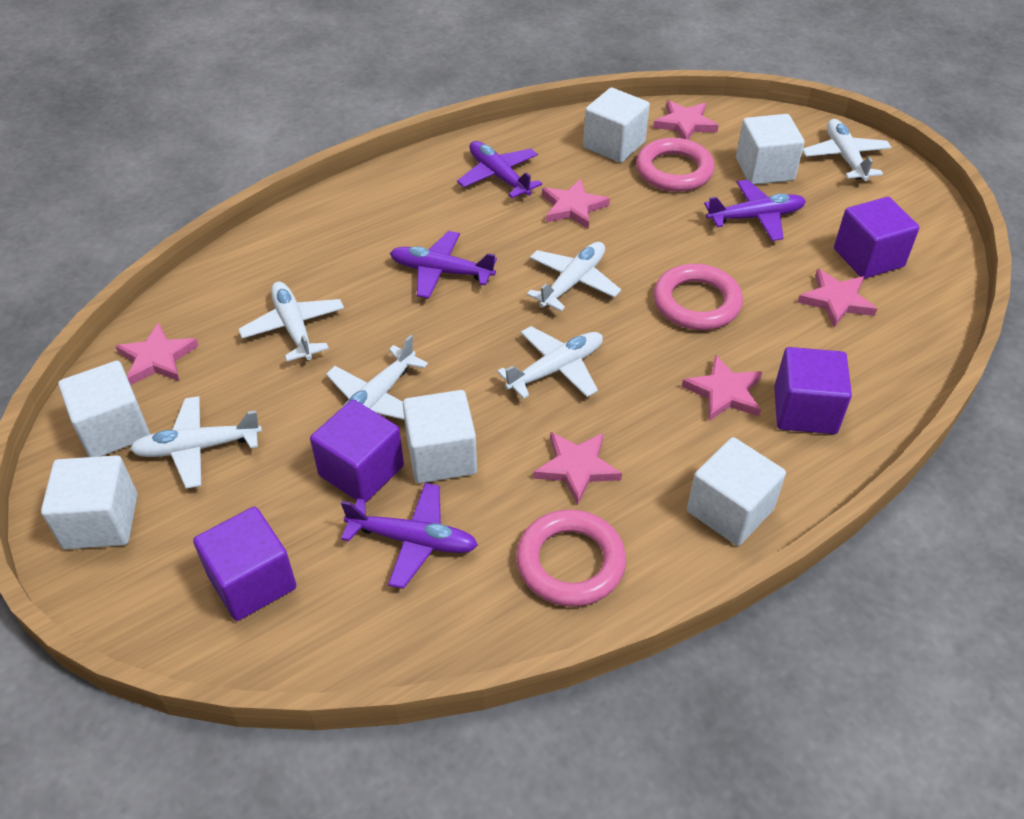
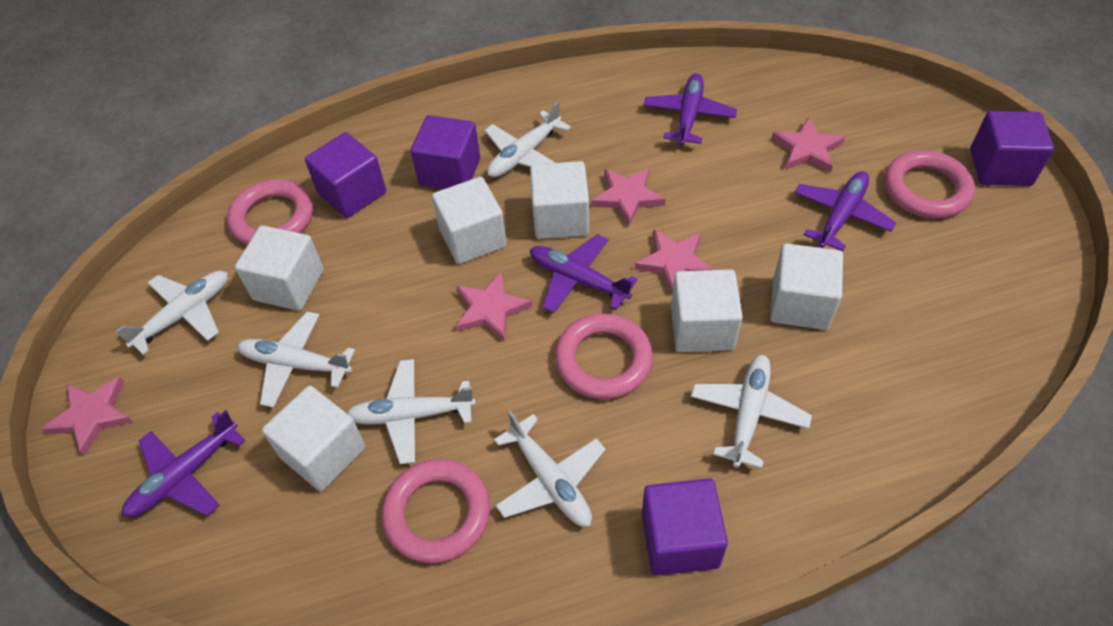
pink ring: 3 -> 4
pink star: 6 -> 5

